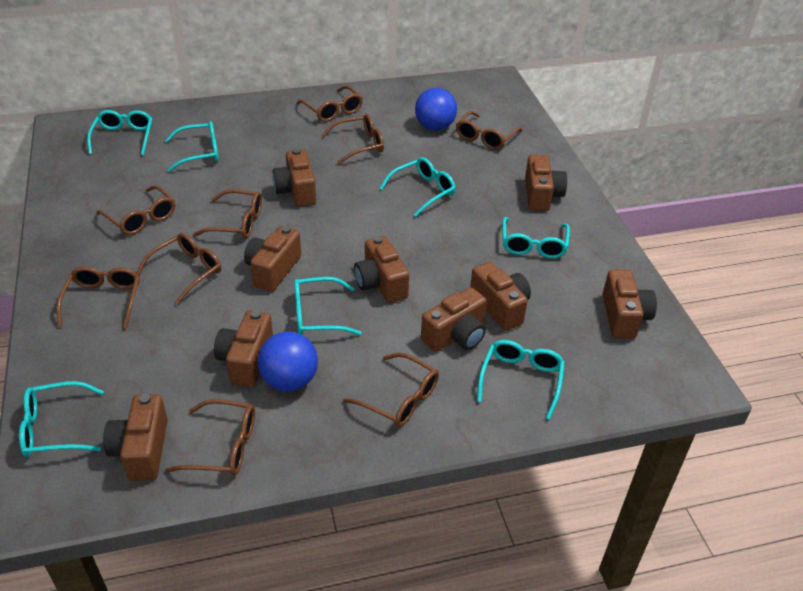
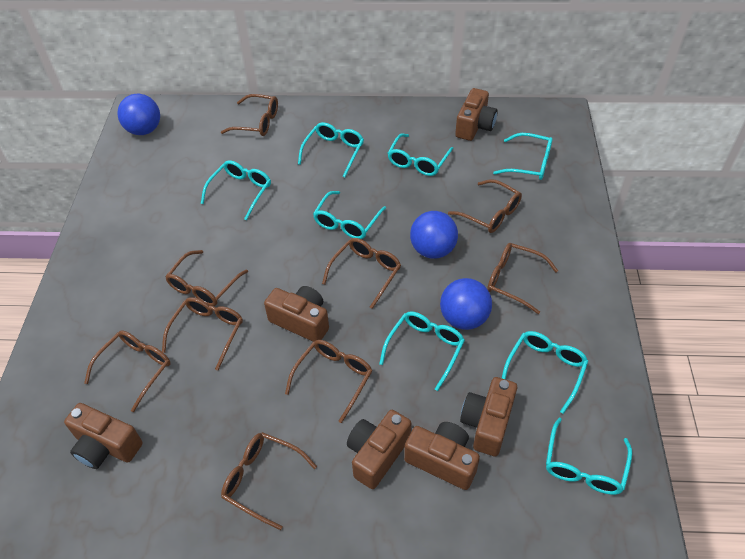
blue ball: 2 -> 3
brown camera: 9 -> 6
turquoise glasses: 7 -> 8

